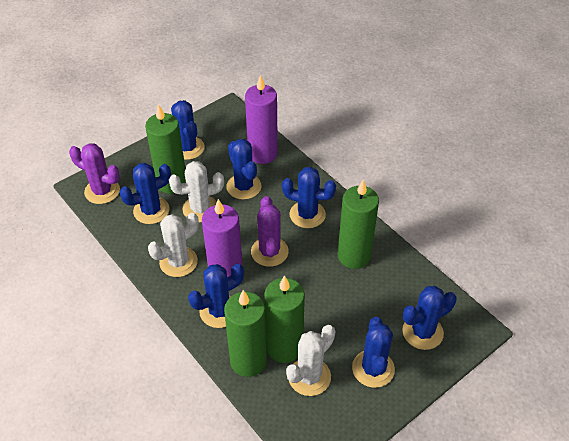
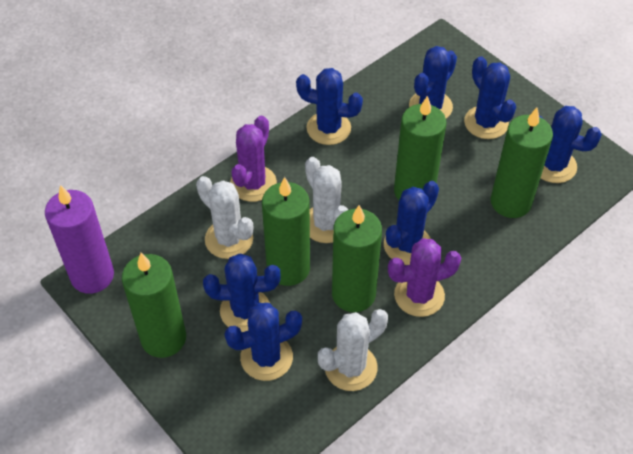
green candle: 4 -> 5
purple candle: 2 -> 1

